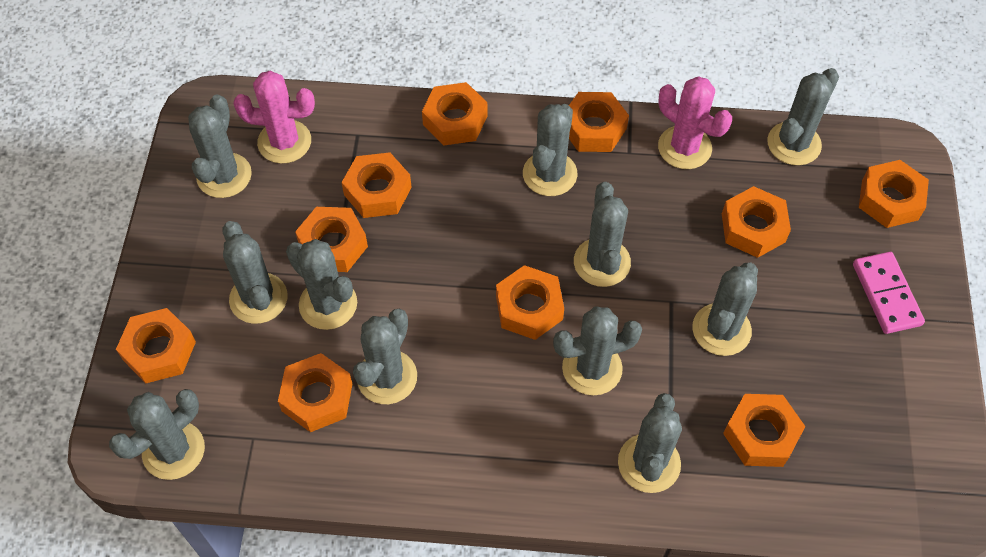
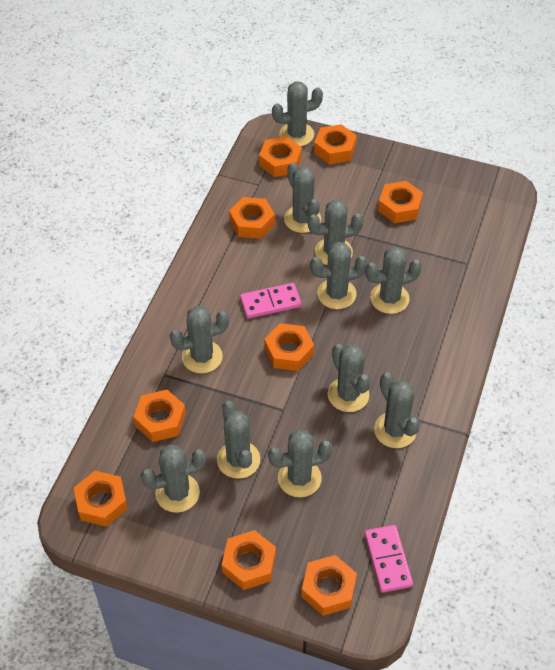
orange nut: 10 -> 9
pink cactus: 2 -> 0
pink domino: 1 -> 2

